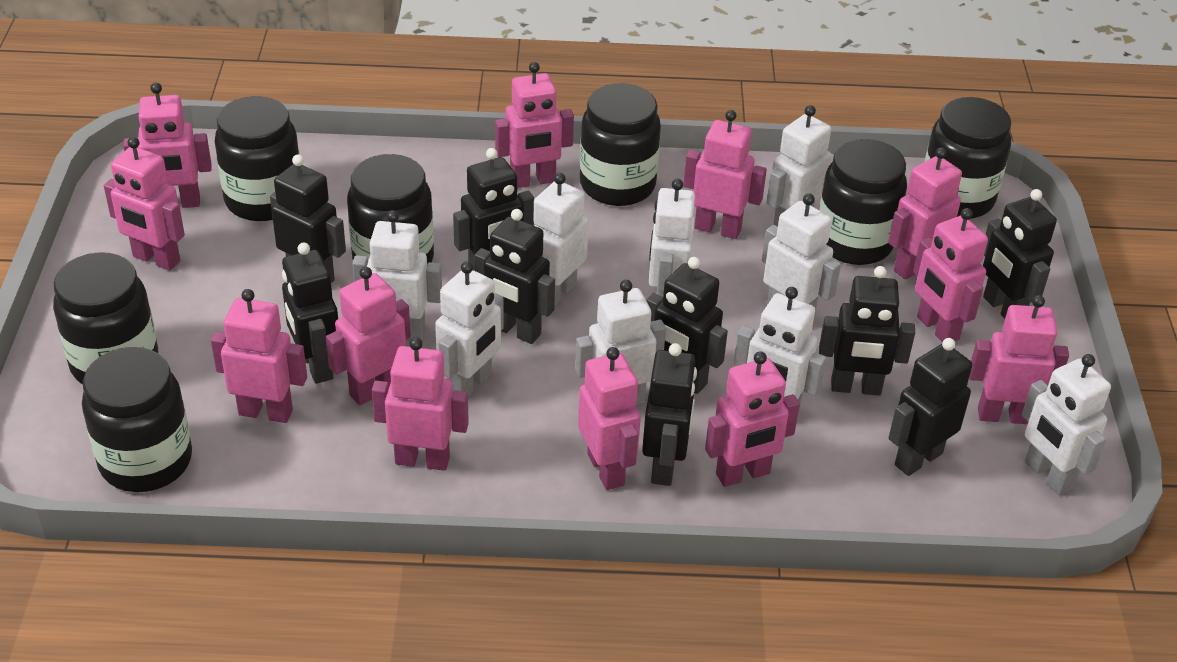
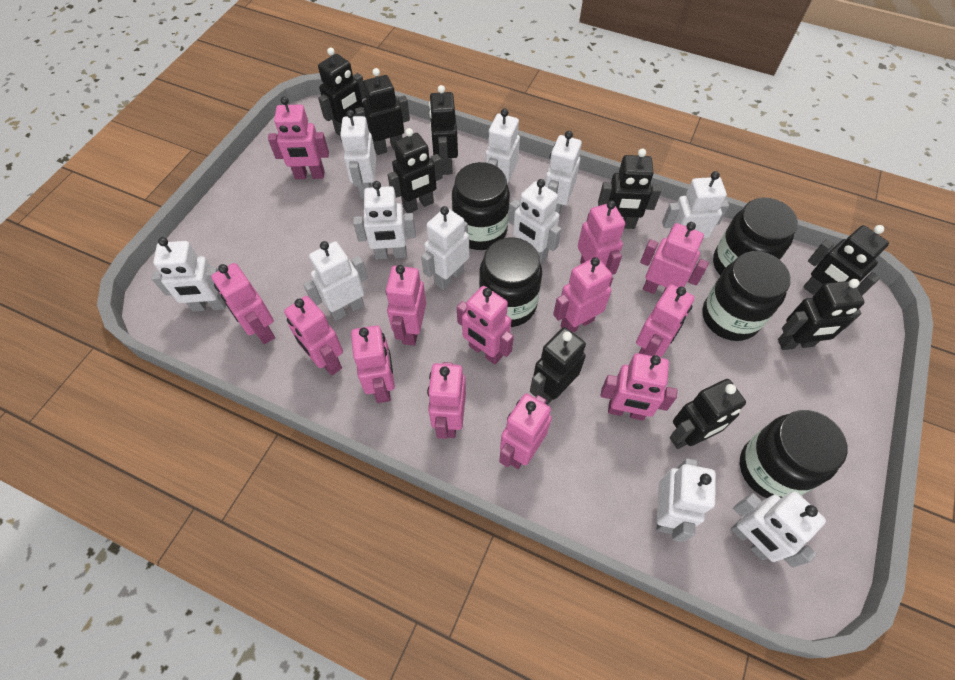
black jar: 7 -> 5
pink robot: 12 -> 13
white robot: 9 -> 11

